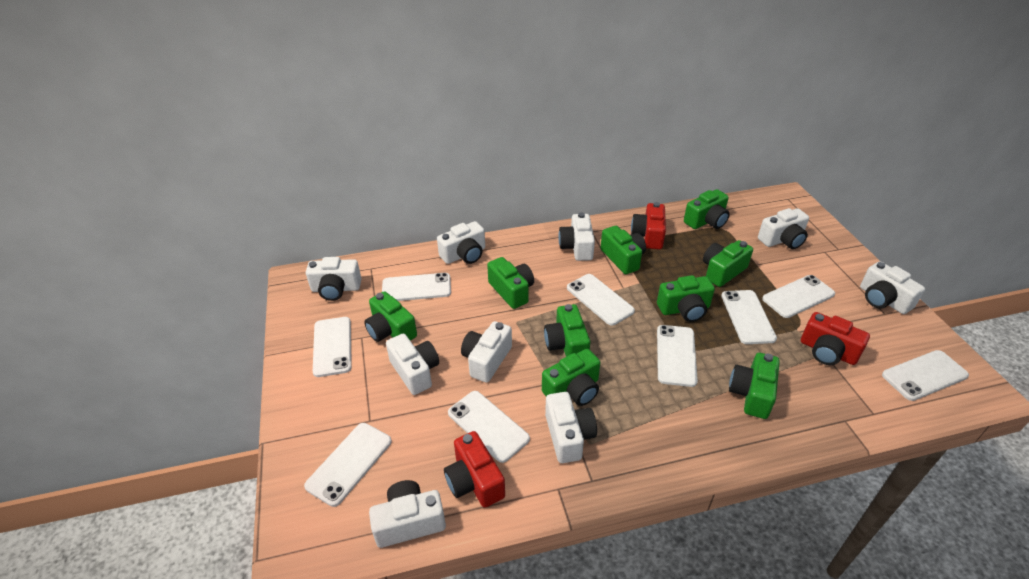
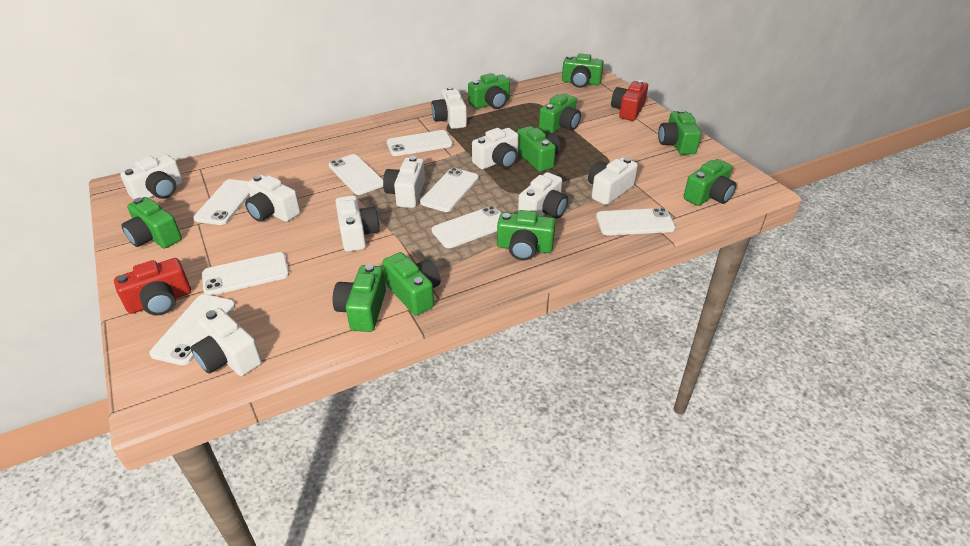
green camera: 9 -> 10
red camera: 3 -> 2
white phone: 9 -> 8

